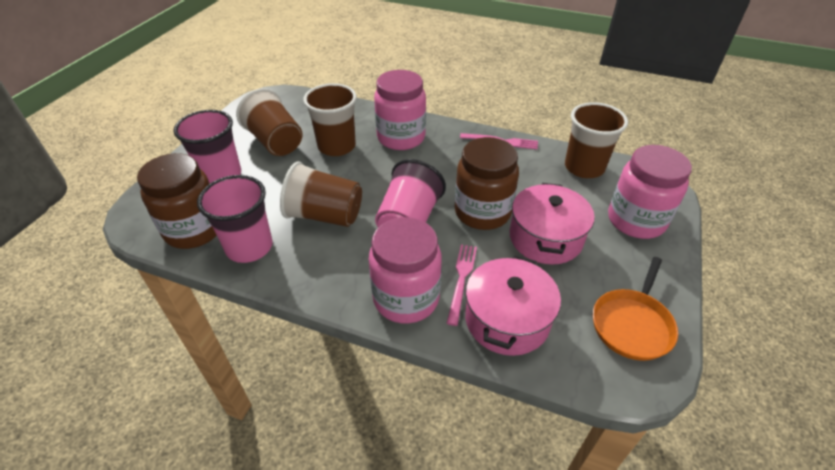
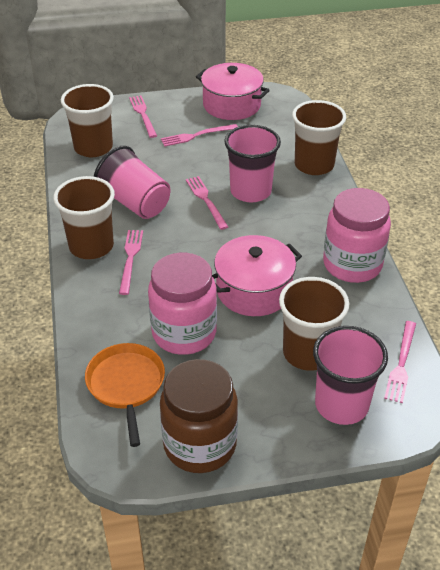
brown jar: 2 -> 1
pink fork: 2 -> 5
pink jar: 3 -> 2

